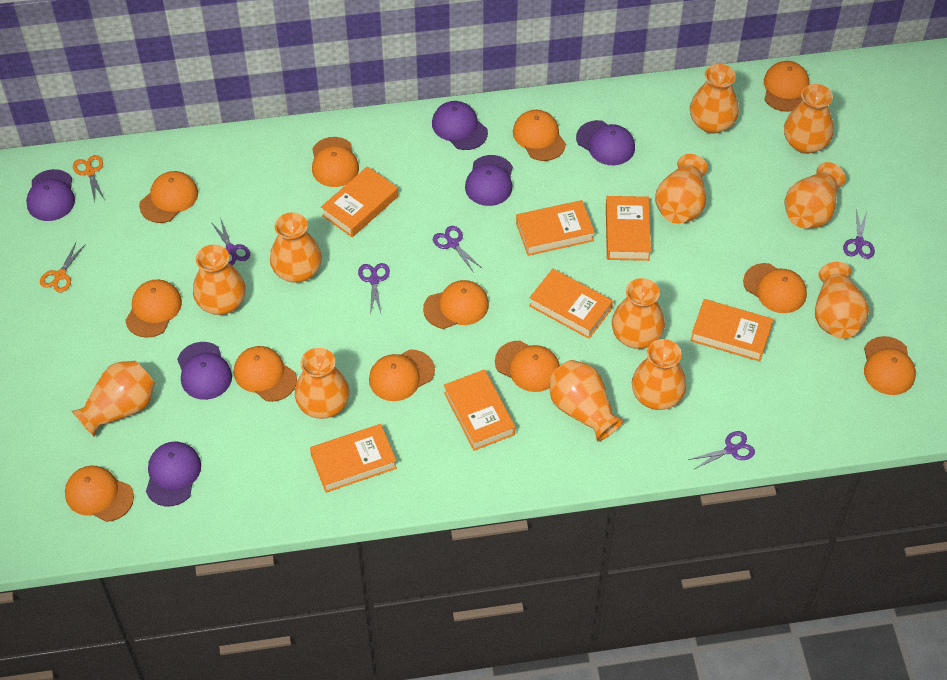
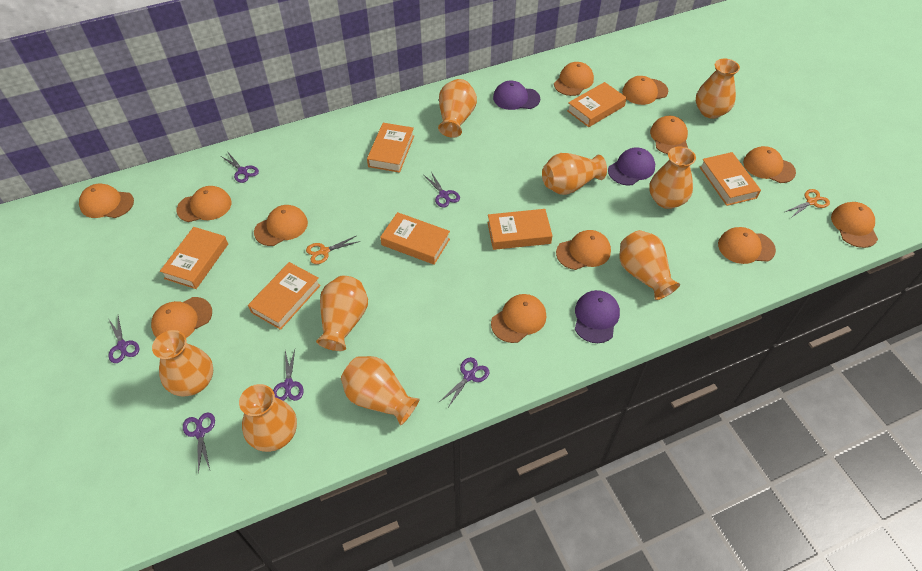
orange vase: 12 -> 9
purple cap: 6 -> 3
purple scissors: 5 -> 6

